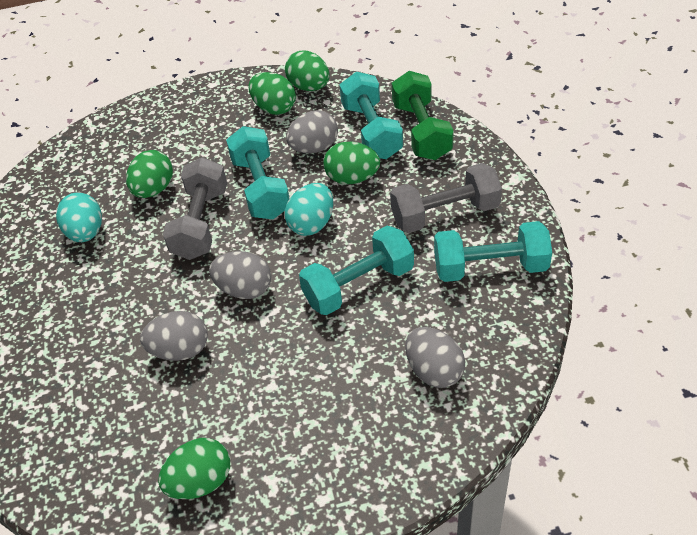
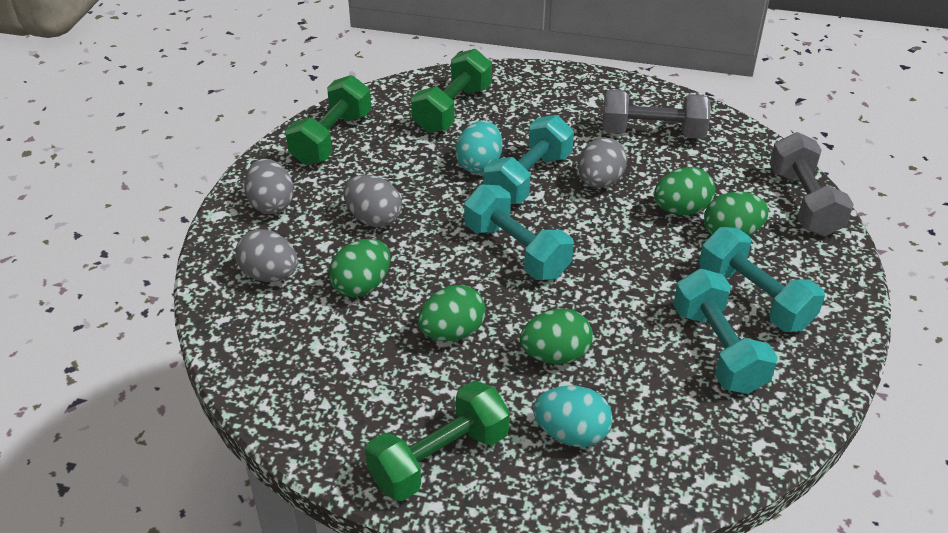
green dumbbell: 1 -> 3

